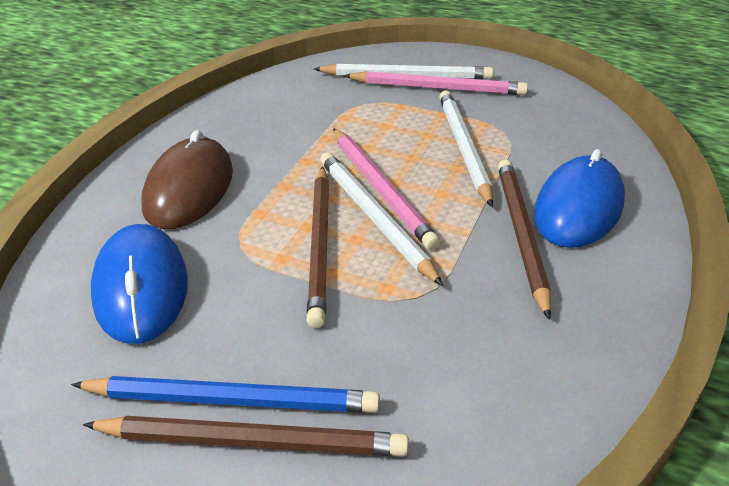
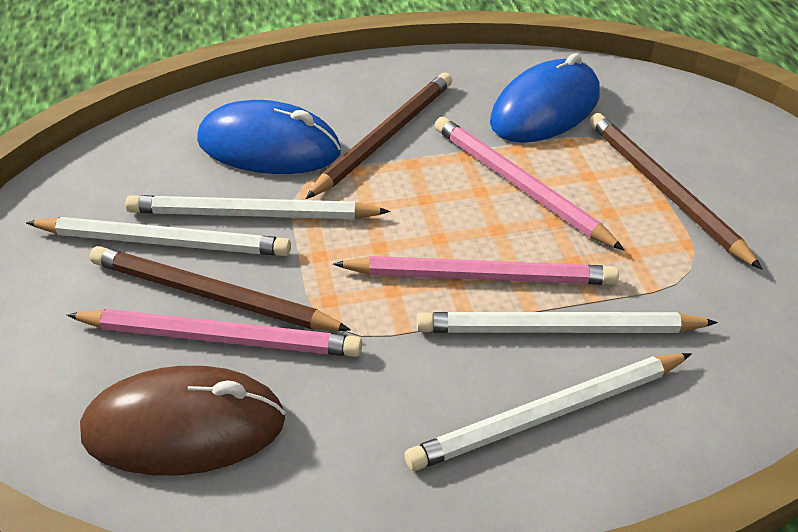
blue pencil: 1 -> 0
pink pencil: 2 -> 3
white pencil: 3 -> 4

